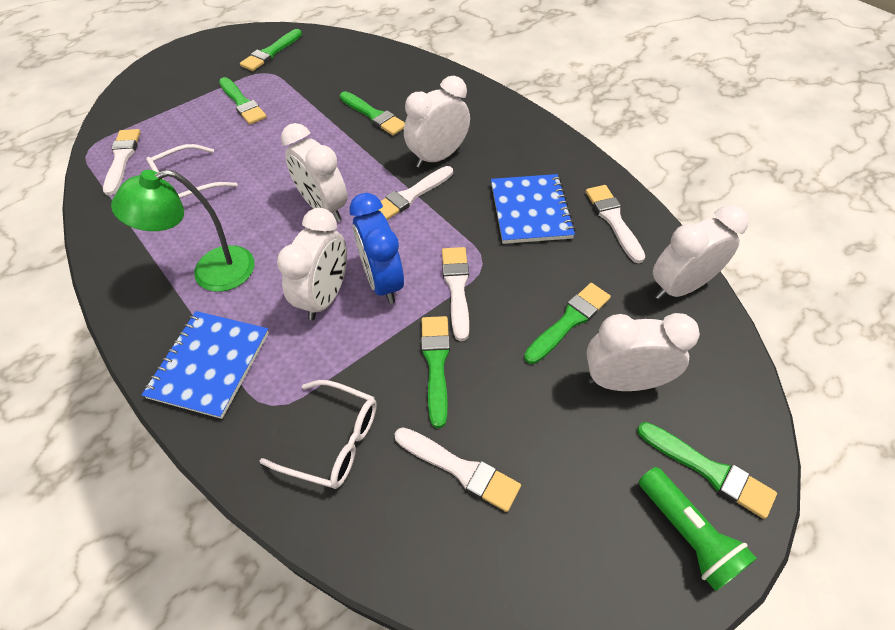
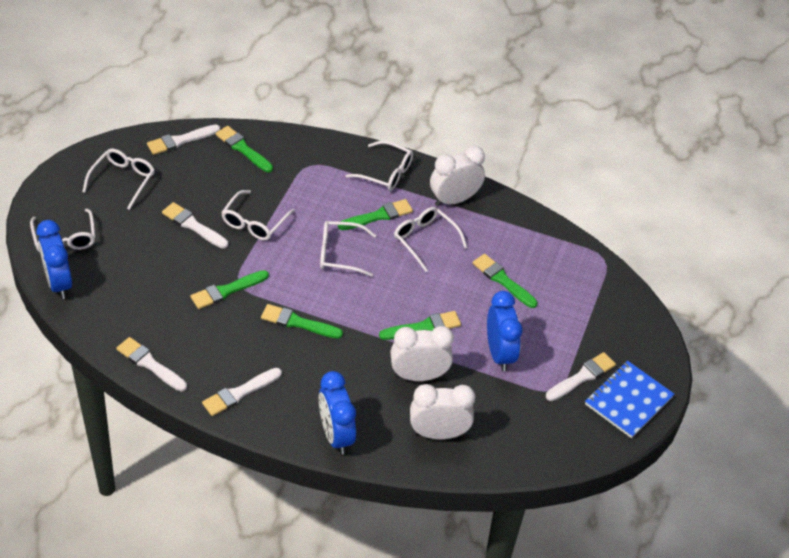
blue clock: 1 -> 3
blue notebook: 2 -> 1
green flashlight: 1 -> 0
green lamp: 1 -> 0
white clock: 5 -> 3
white glasses: 2 -> 6

